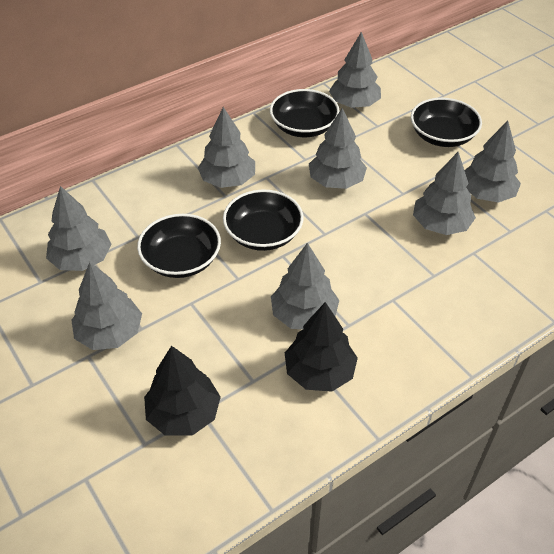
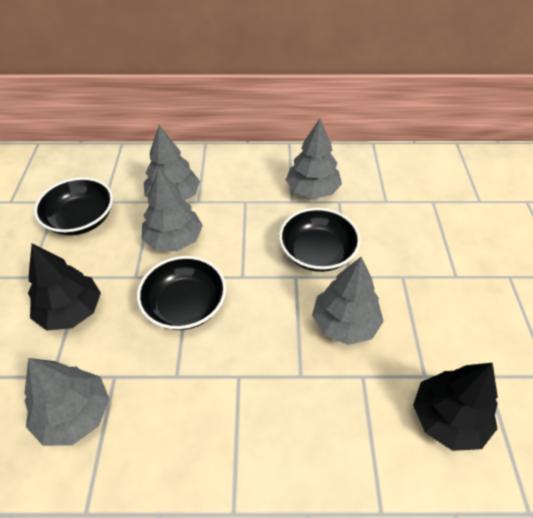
black bowl: 4 -> 3
grey tree: 8 -> 5

